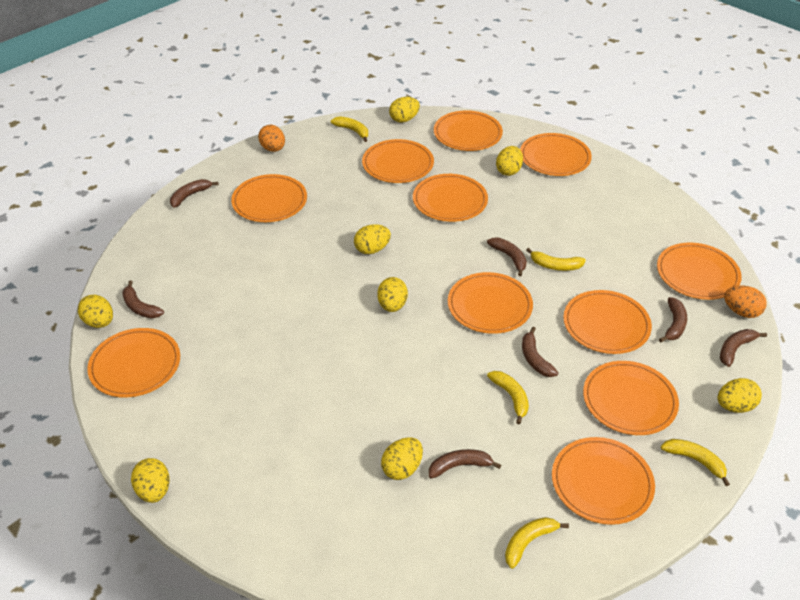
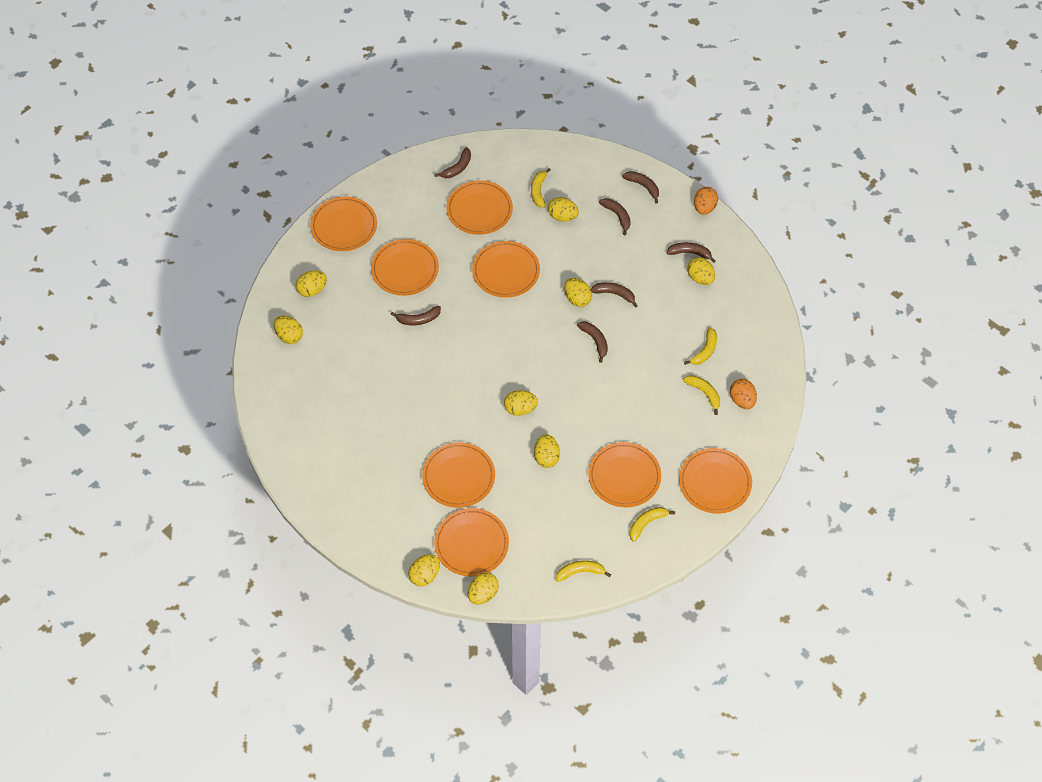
orange plate: 11 -> 8
yellow egg: 8 -> 9

